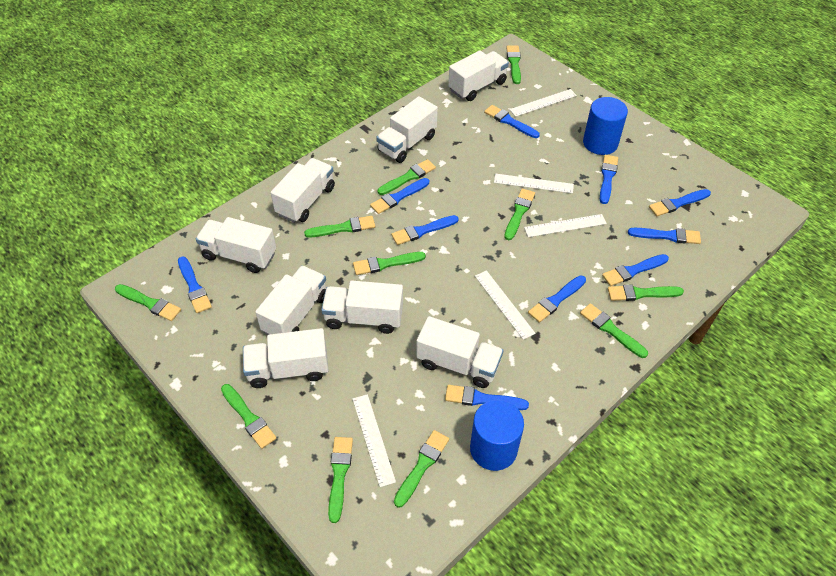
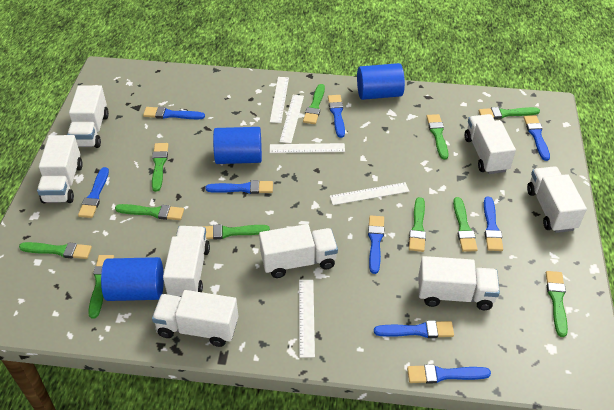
blue brush: 10 -> 9
blue cylinder: 2 -> 3

